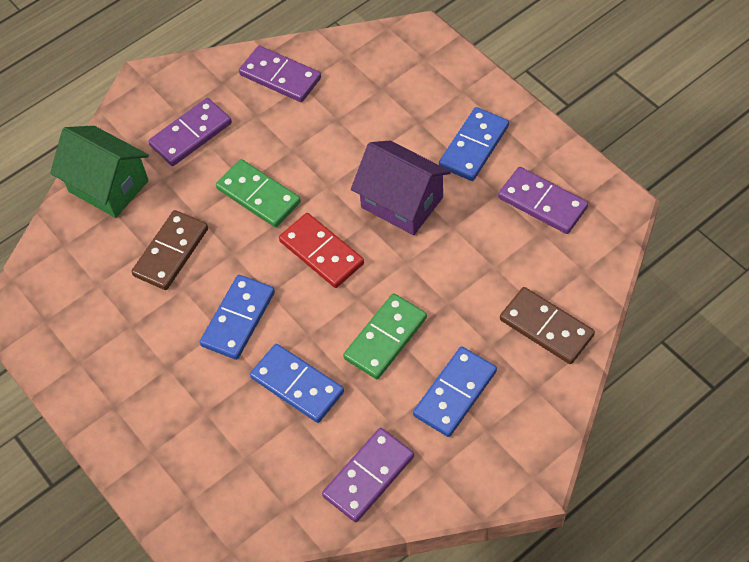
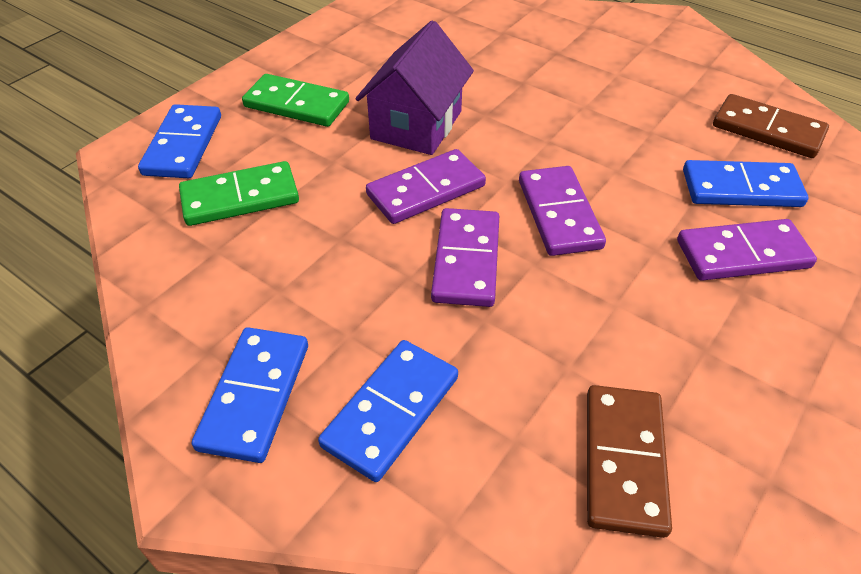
green house: 1 -> 0
red domino: 1 -> 0

